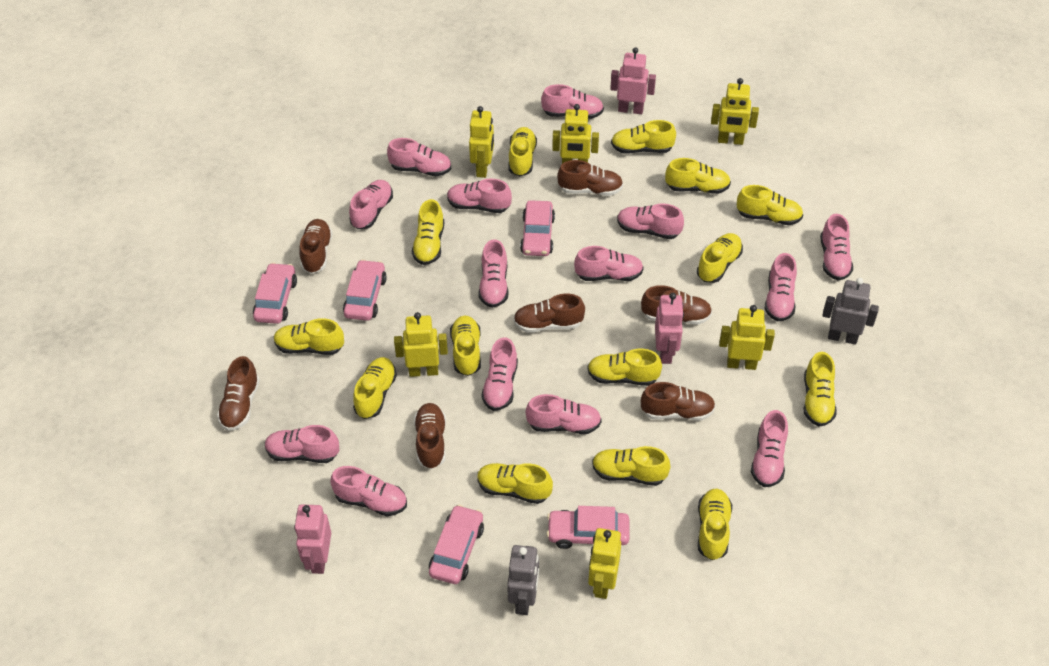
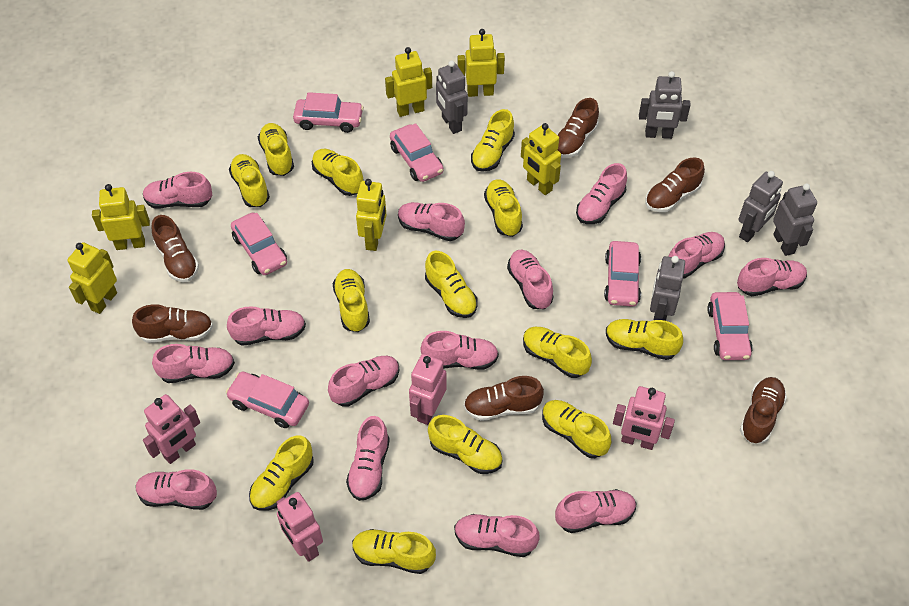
brown shoe: 7 -> 6
grey robot: 2 -> 5
pink car: 5 -> 6
pink robot: 3 -> 4
yellow shoe: 14 -> 13

